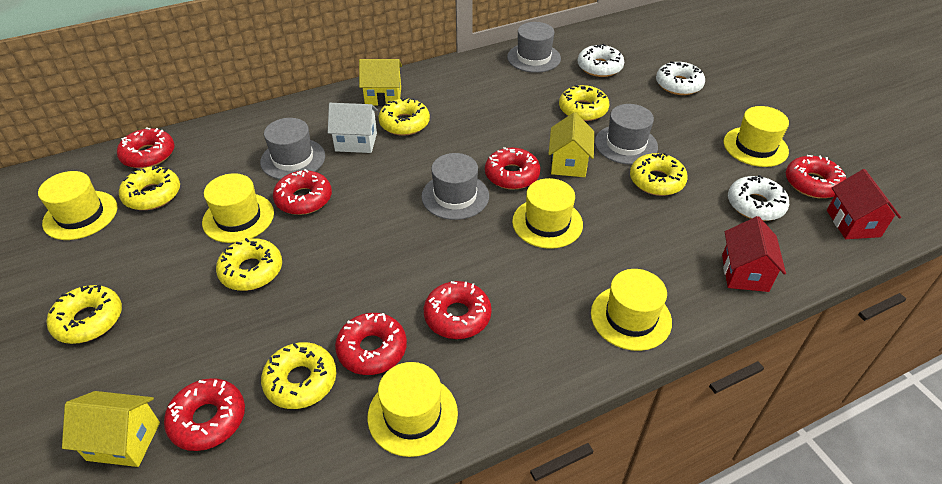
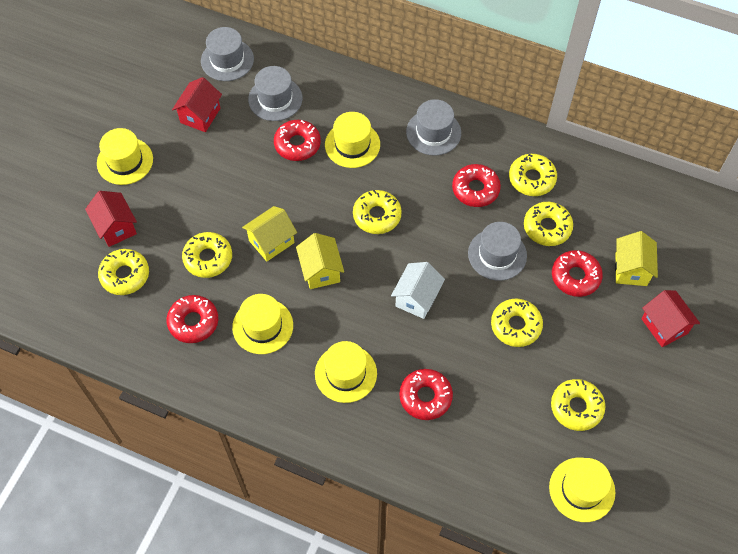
red donut: 7 -> 5
red house: 2 -> 3
white donut: 3 -> 0
yellow hat: 6 -> 5

